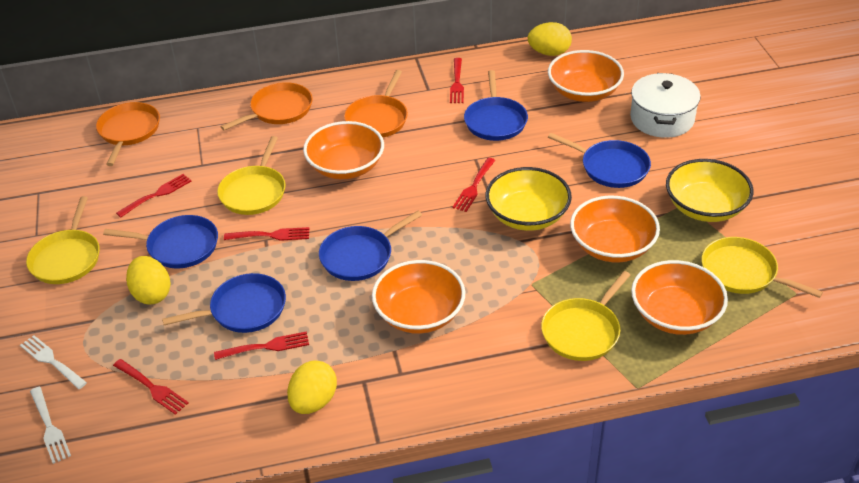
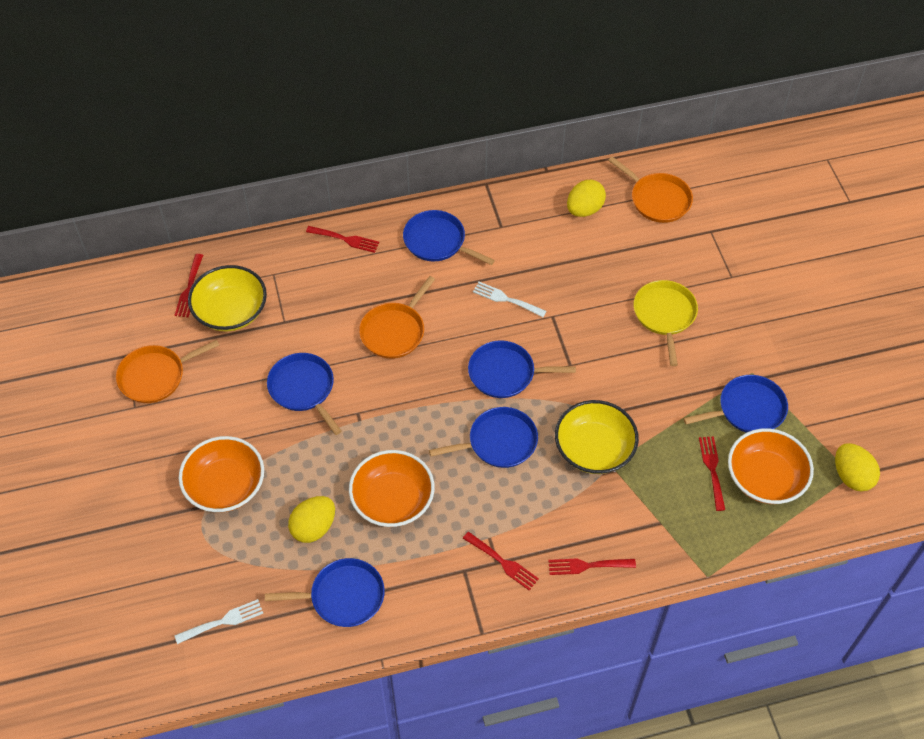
blue pan: 5 -> 6
orange bowl: 5 -> 3
red fork: 6 -> 5
white pot: 1 -> 0
yellow pan: 4 -> 1

